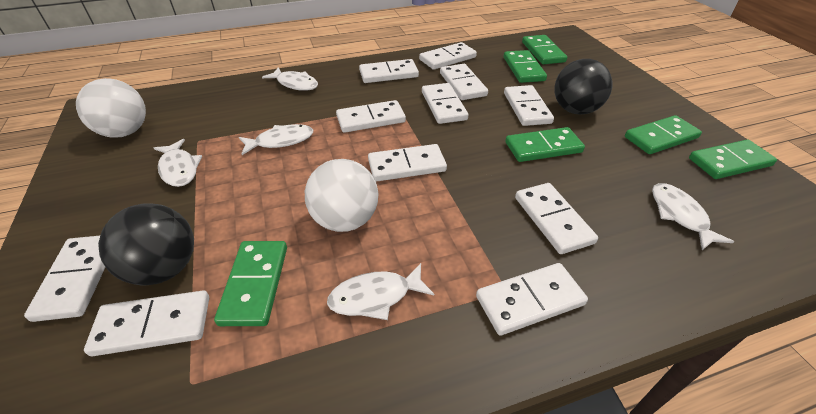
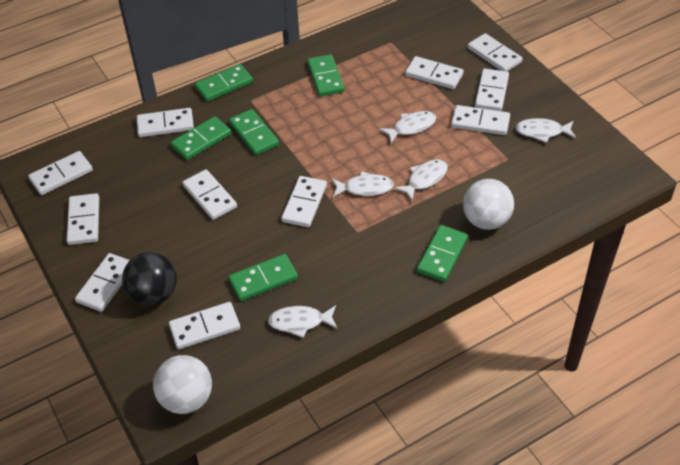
black ball: 2 -> 1

